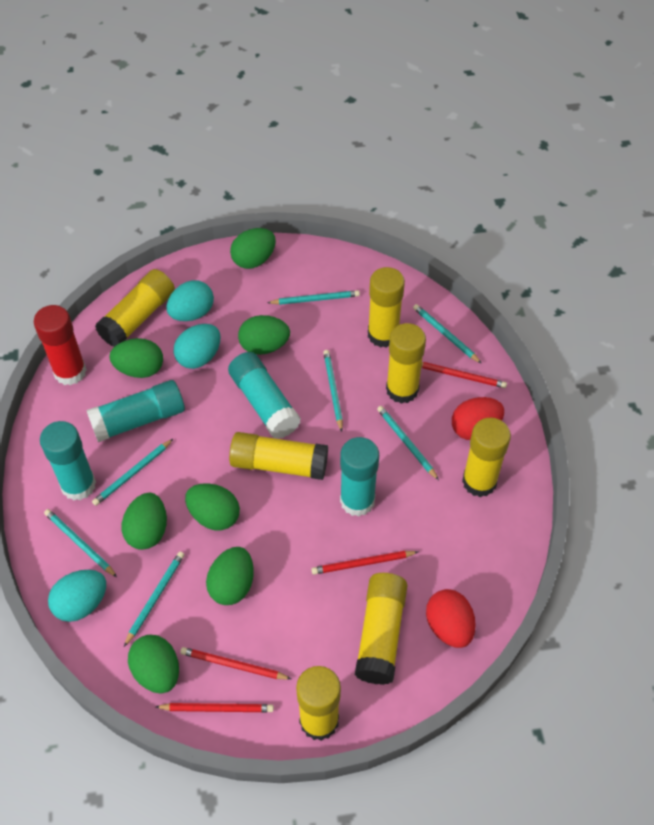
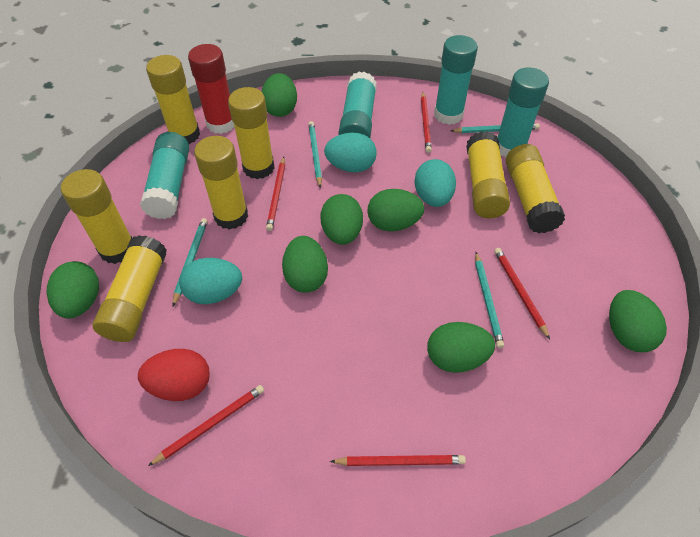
red egg: 2 -> 1
red pencil: 4 -> 5
turquoise pencil: 7 -> 4

